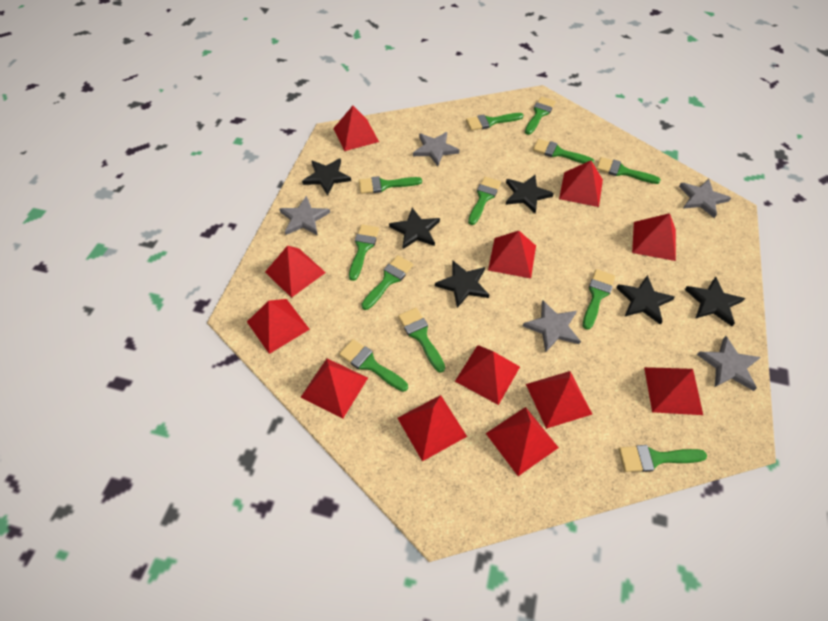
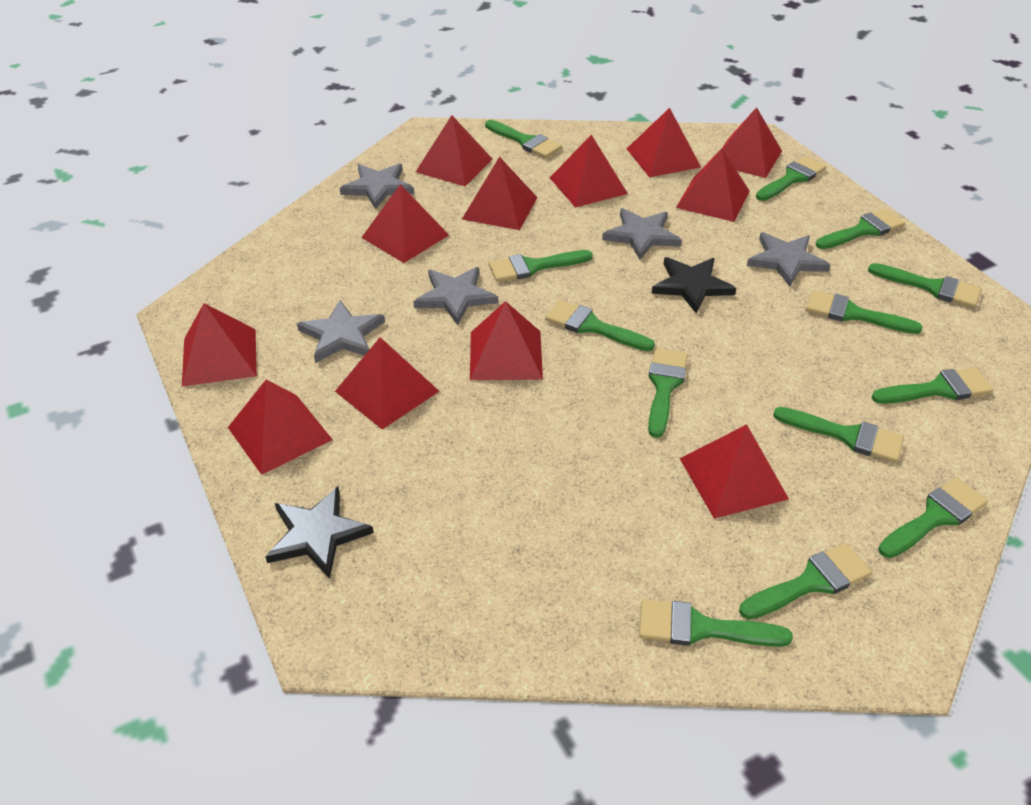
black star: 6 -> 2
green brush: 12 -> 13

